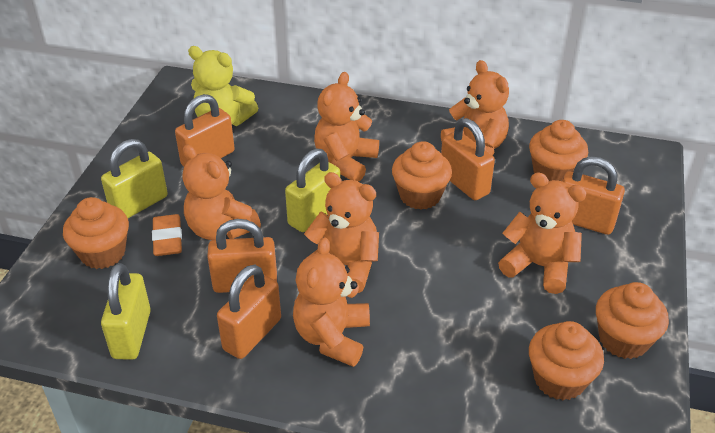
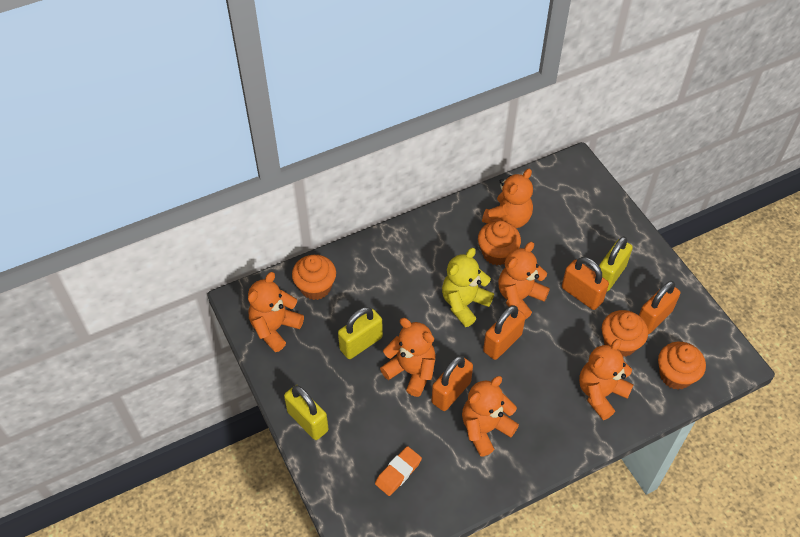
orange cupcake: 5 -> 4
orange padlock: 5 -> 4

